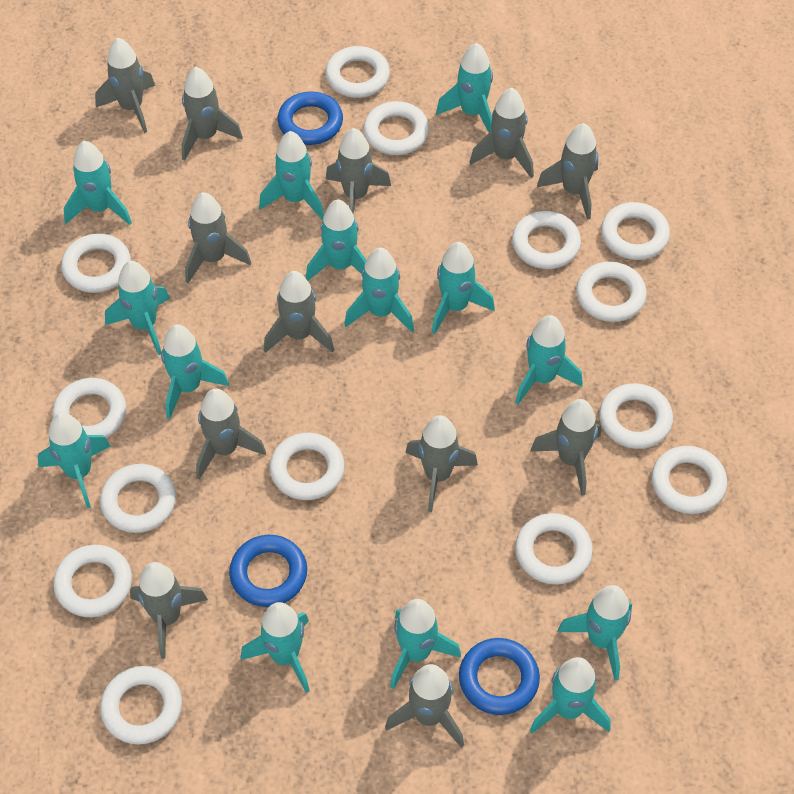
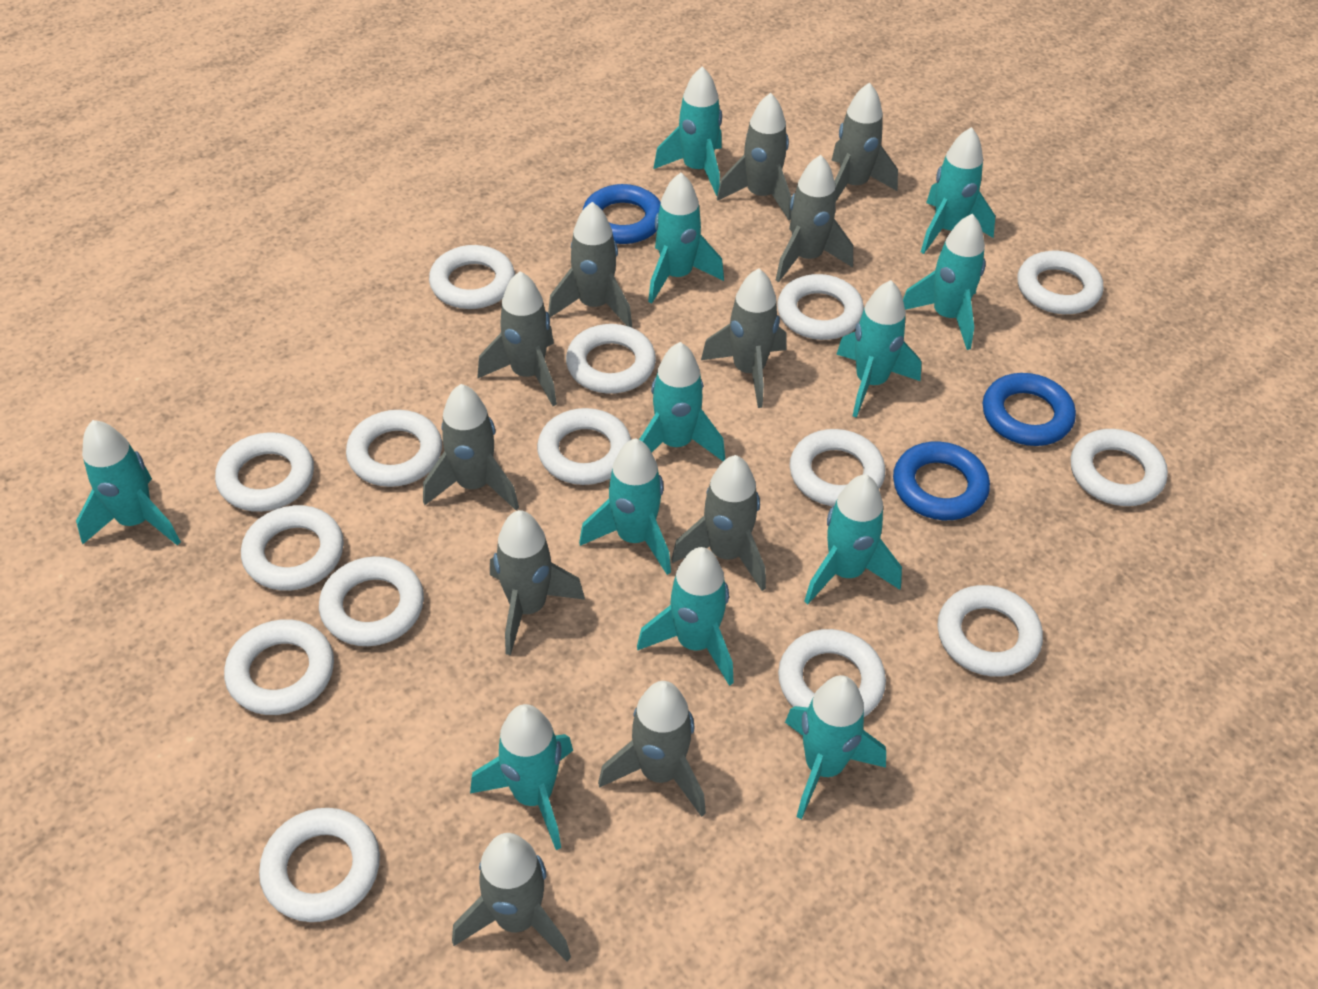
grey rocket: 12 -> 11
turquoise rocket: 14 -> 12
white ring: 14 -> 15

